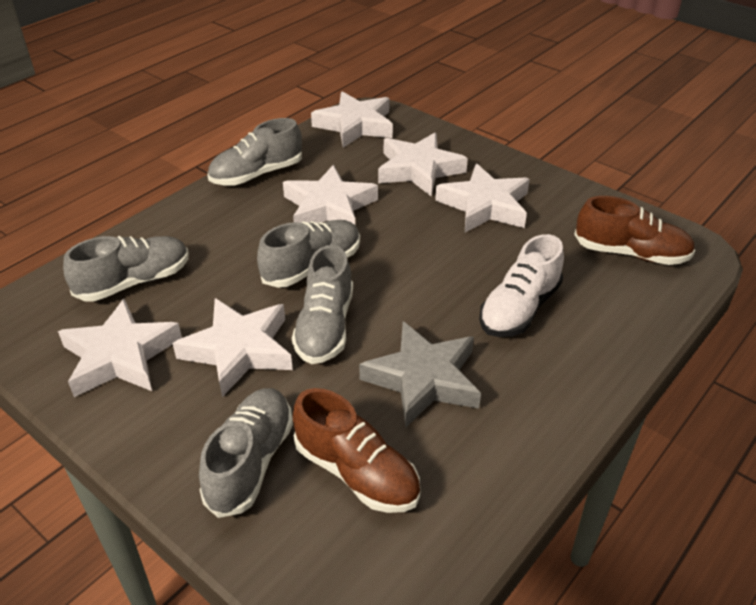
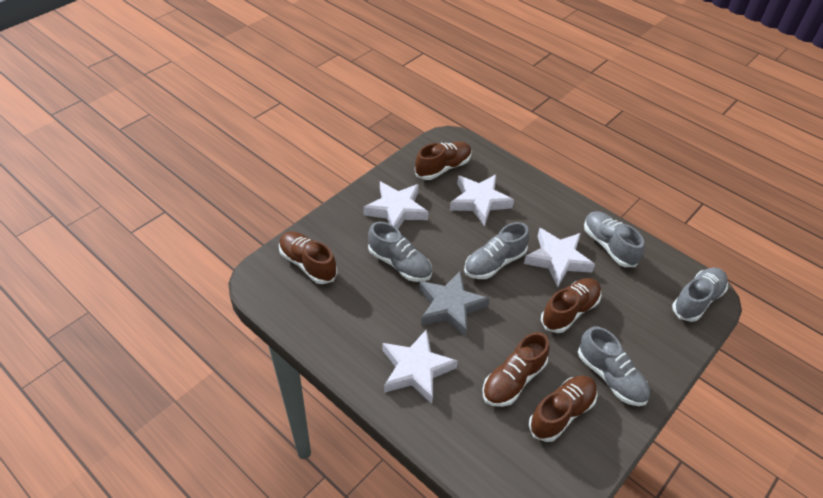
brown shoe: 2 -> 5
white shoe: 1 -> 0
white star: 6 -> 4

